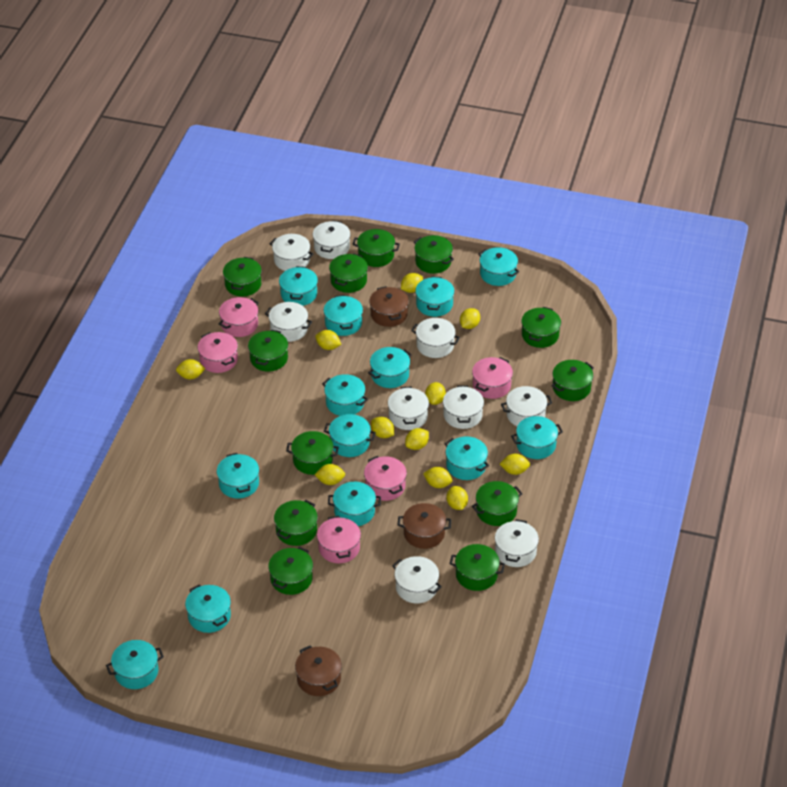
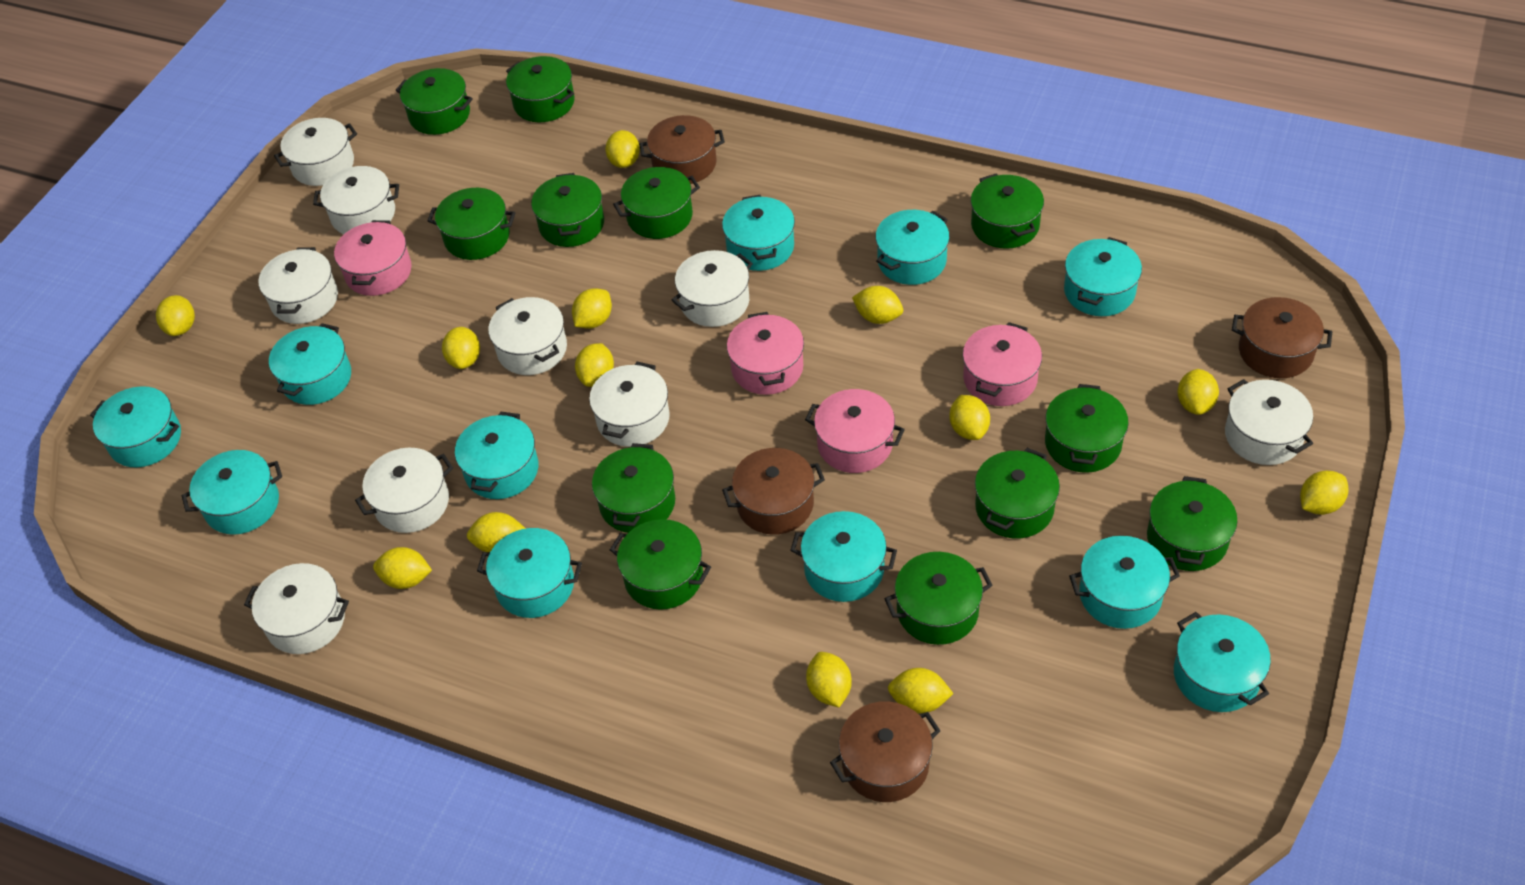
brown pot: 3 -> 4
pink pot: 5 -> 4
turquoise pot: 13 -> 11
yellow lemon: 11 -> 13

